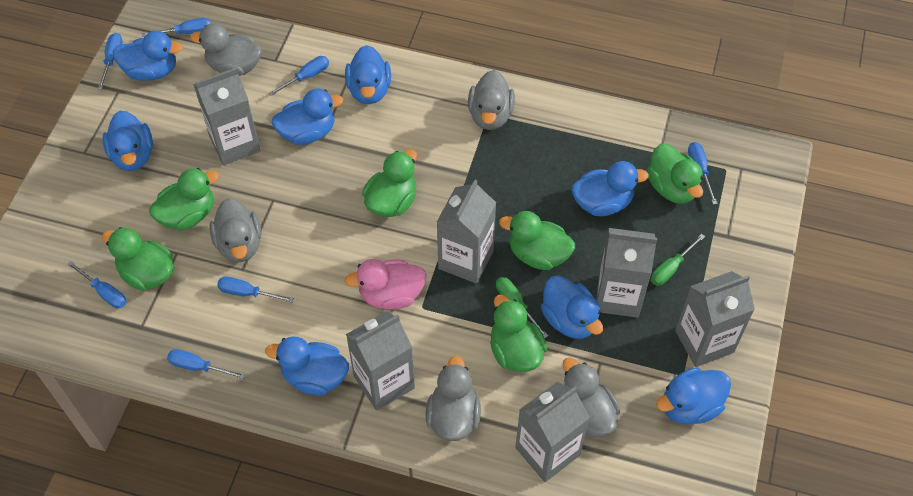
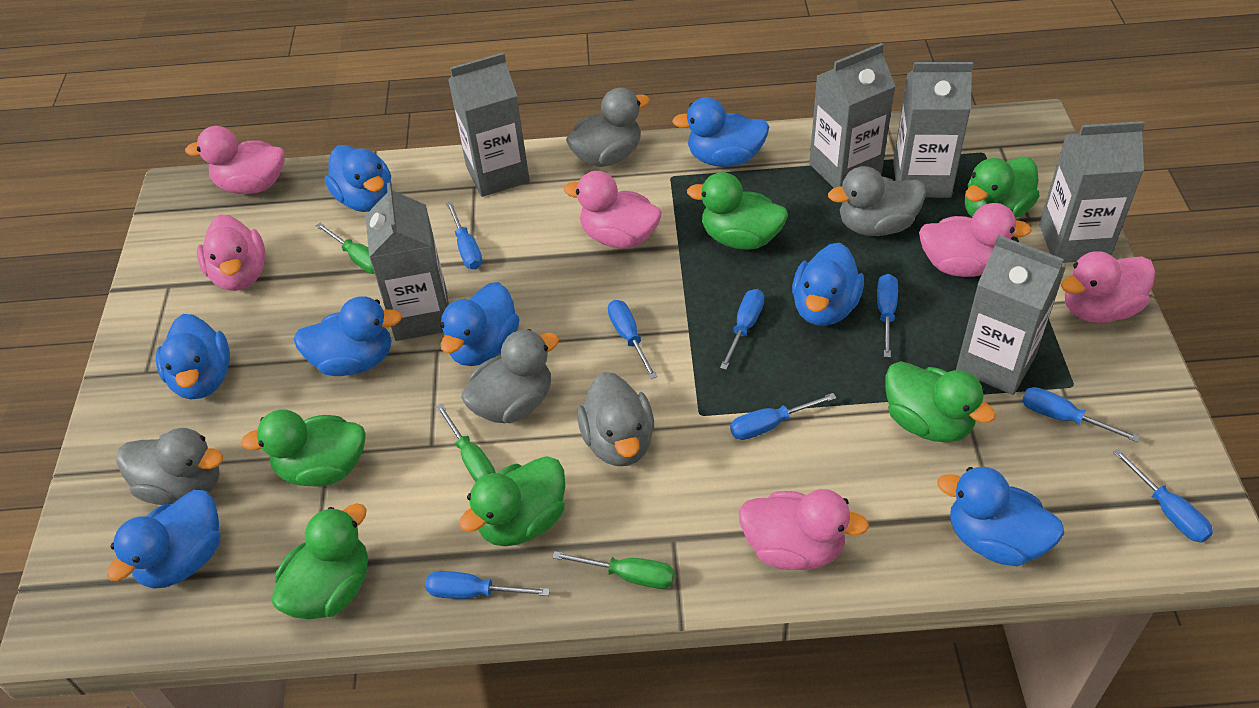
blue screwdriver: 7 -> 8
green screwdriver: 2 -> 3
pink duck: 1 -> 6

